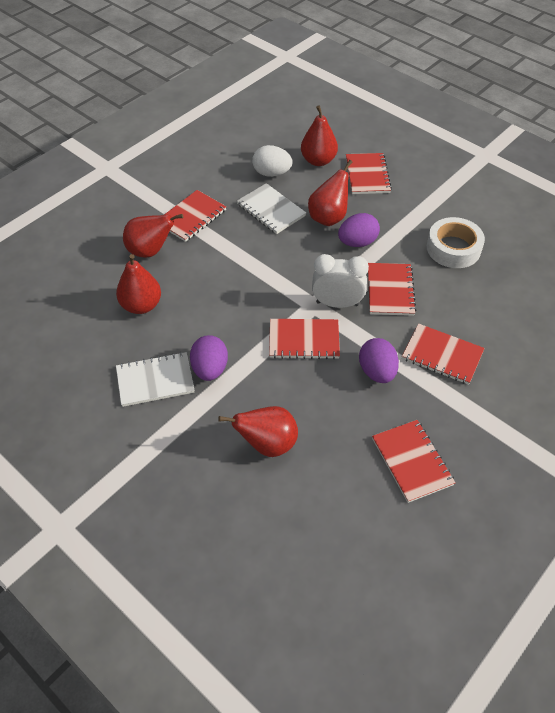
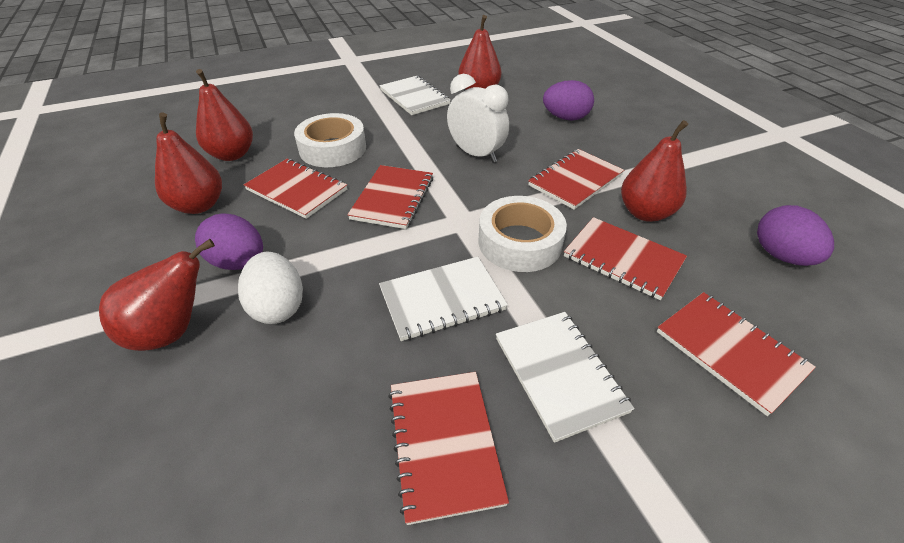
white notebook: 2 -> 3
white tape: 1 -> 2

